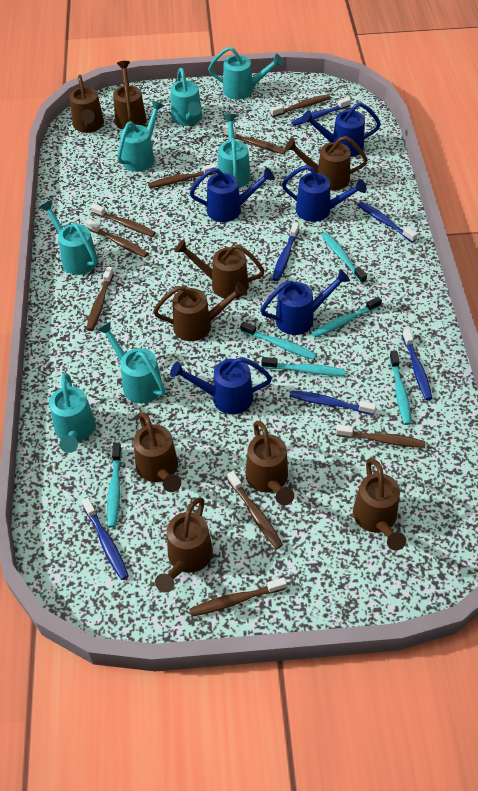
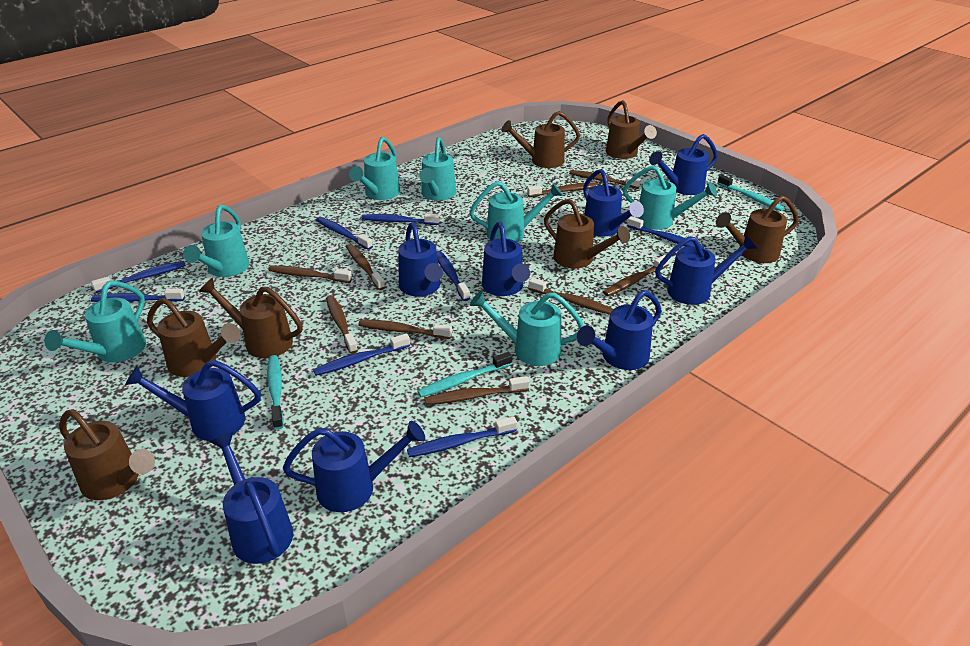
blue toothbrush: 6 -> 8
blue watering can: 5 -> 9
brown watering can: 9 -> 7
turquoise toothbrush: 6 -> 3

